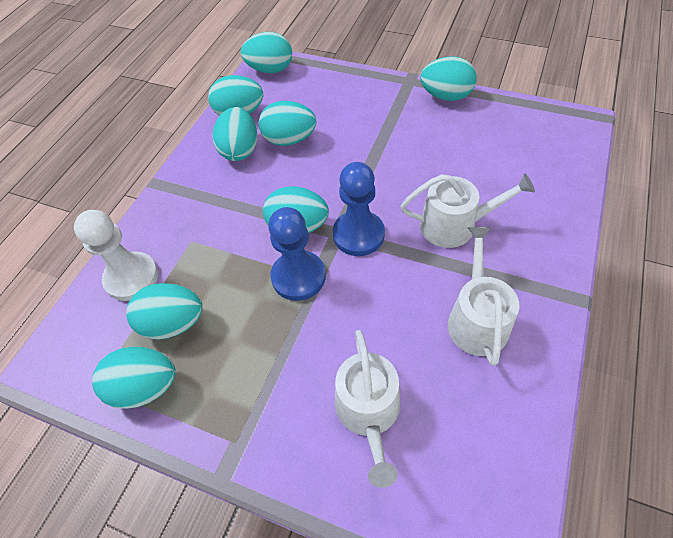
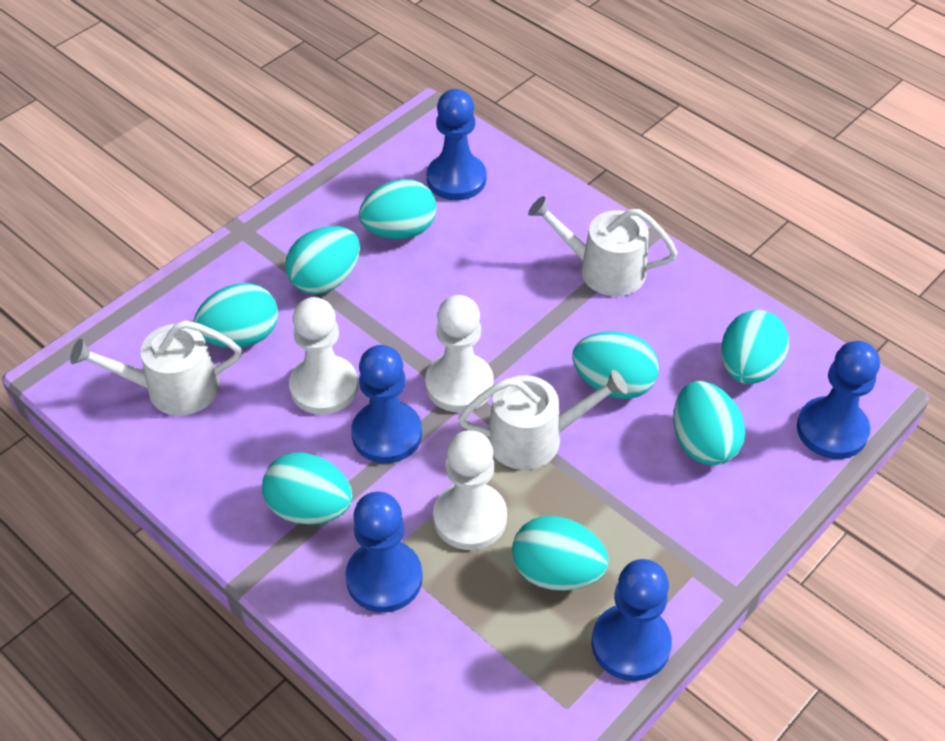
blue pawn: 2 -> 5
white pawn: 1 -> 3

